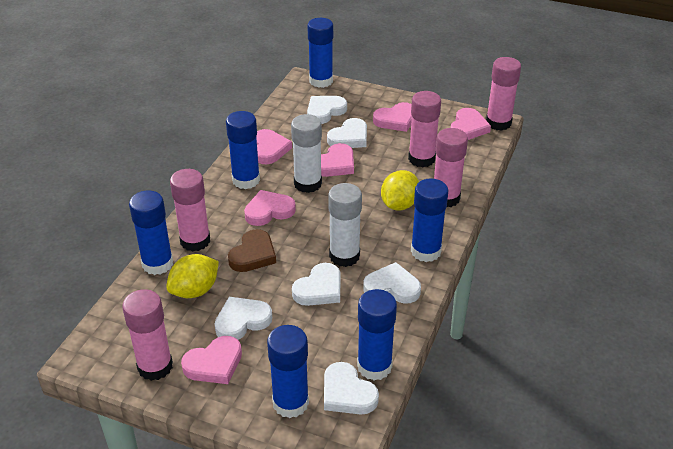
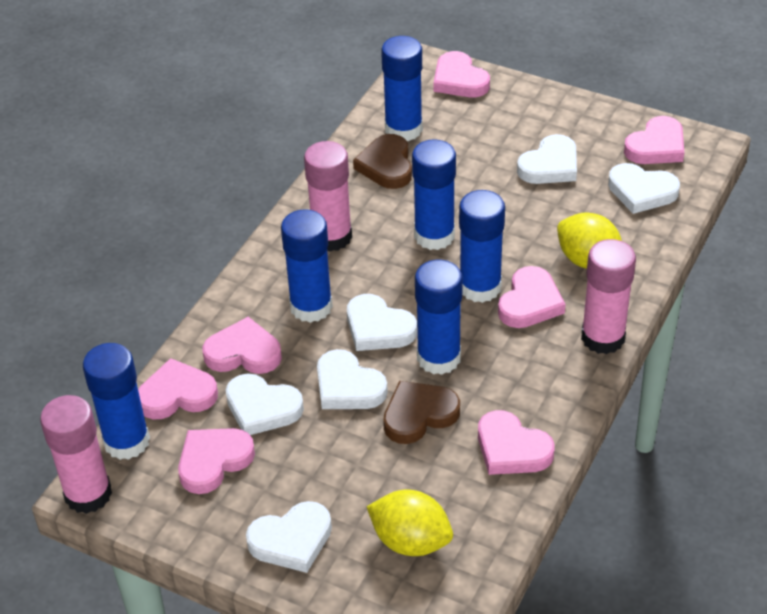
brown heart: 1 -> 2
pink glue stick: 5 -> 3
pink heart: 6 -> 7
white glue stick: 2 -> 0

